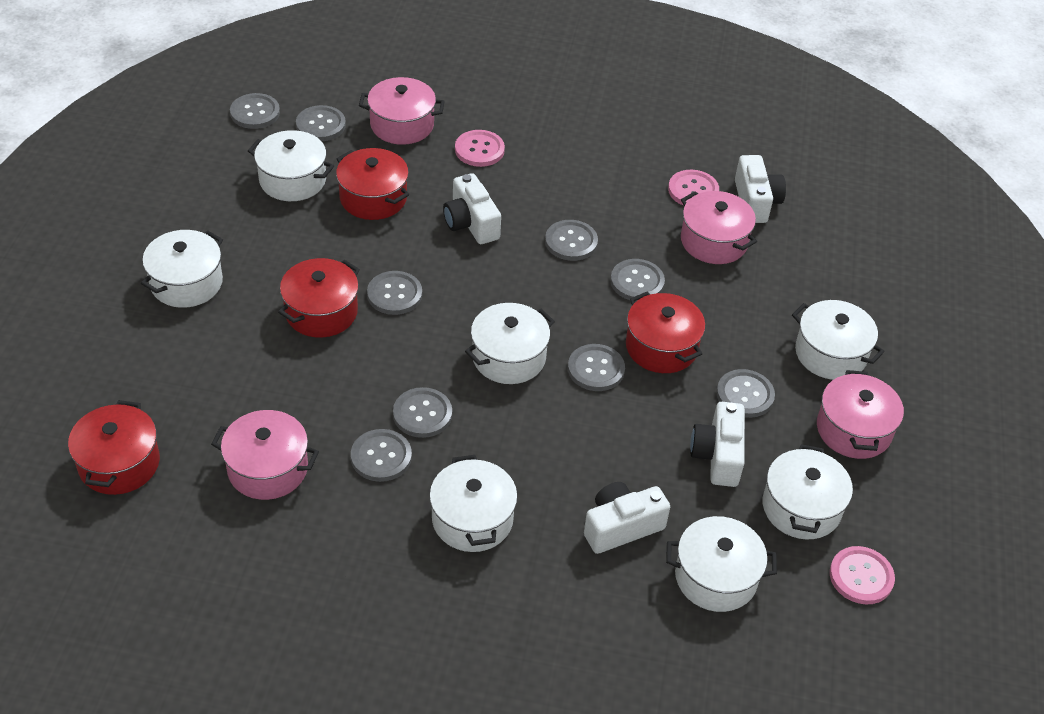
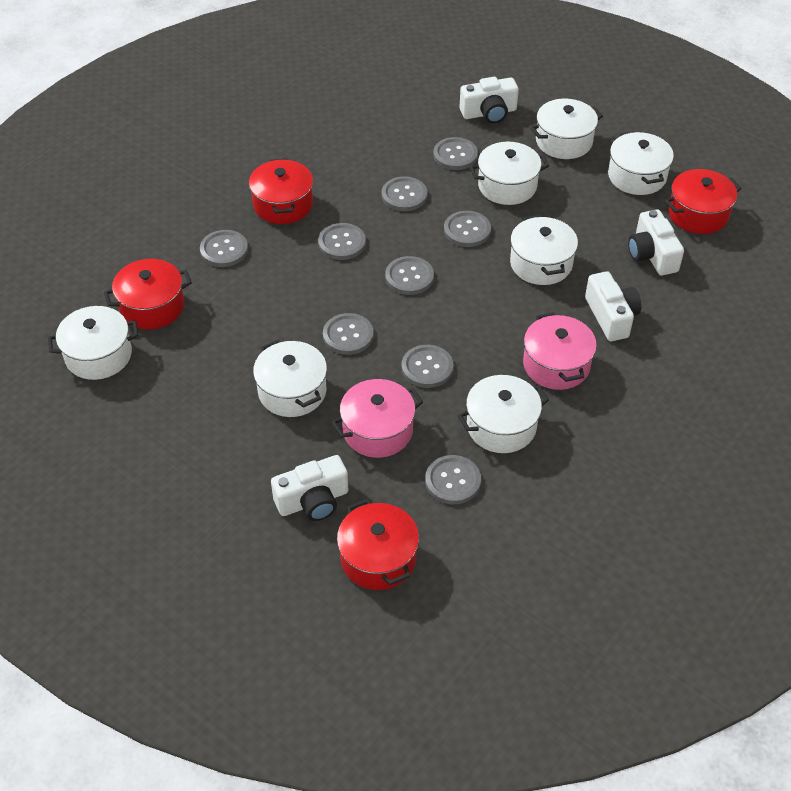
pink button: 3 -> 0
pink pot: 4 -> 2

